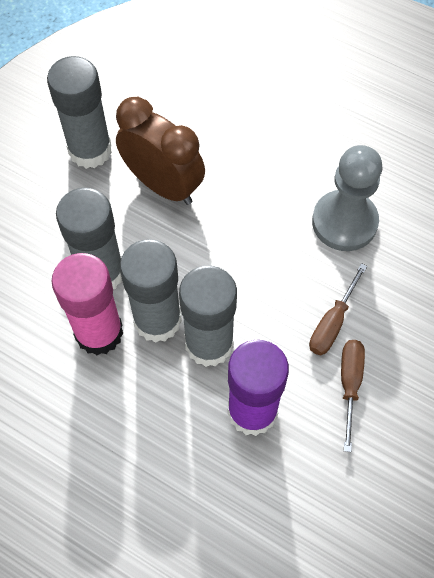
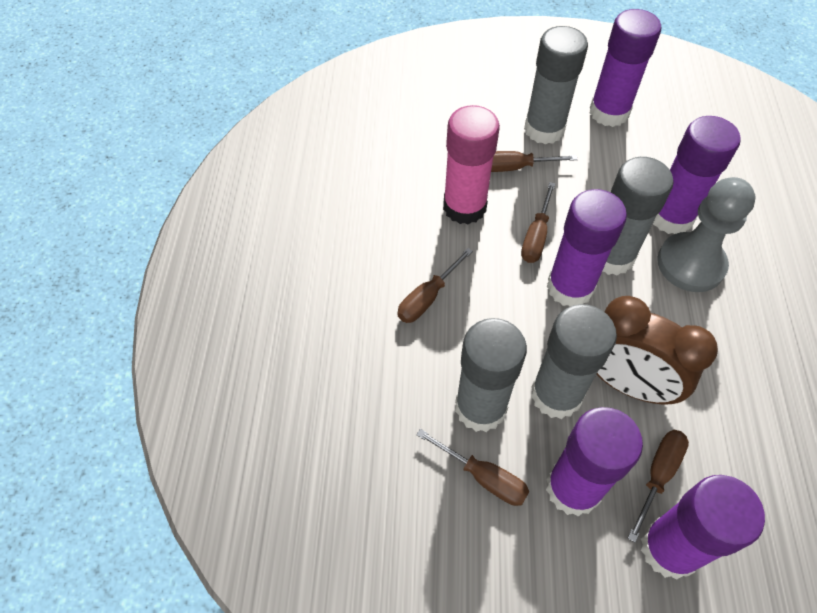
brown screwdriver: 2 -> 5
purple glue stick: 1 -> 5

